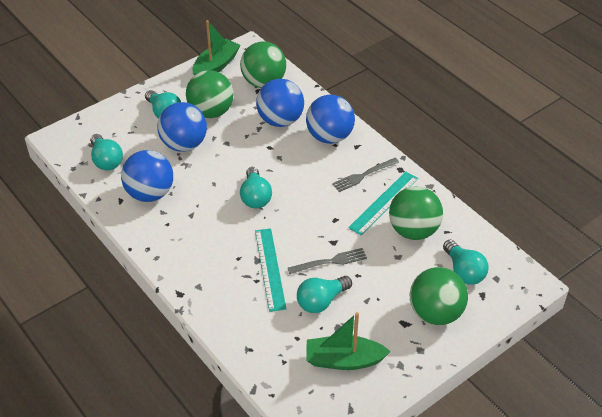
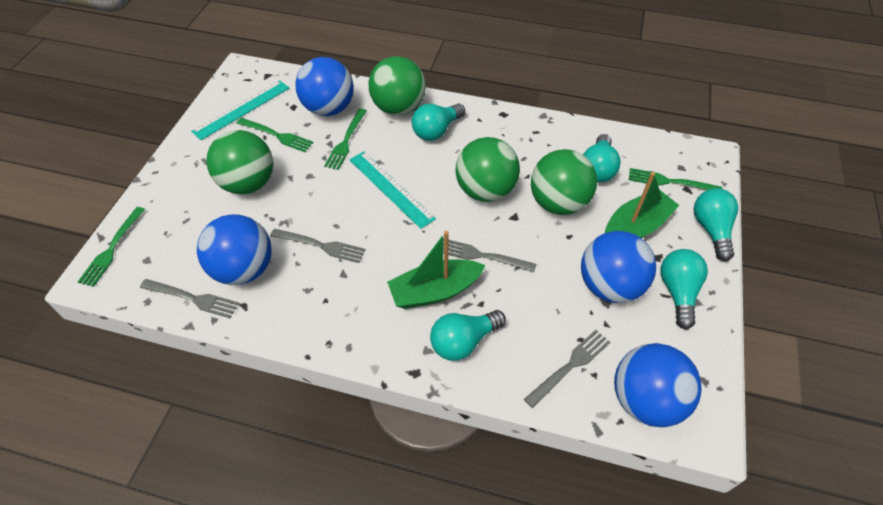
green fork: 0 -> 4
grey fork: 2 -> 4

